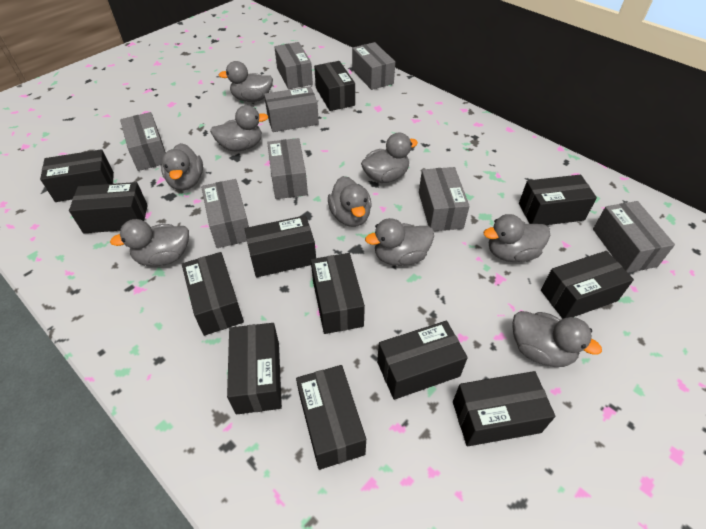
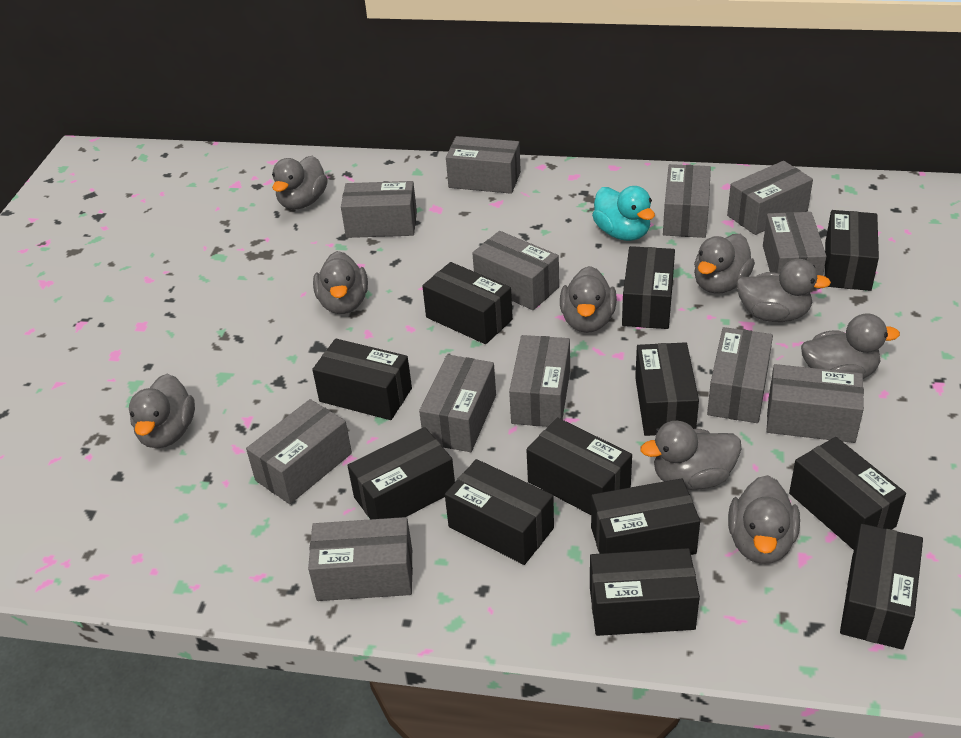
grey box: 8 -> 12
turquoise duck: 0 -> 1

